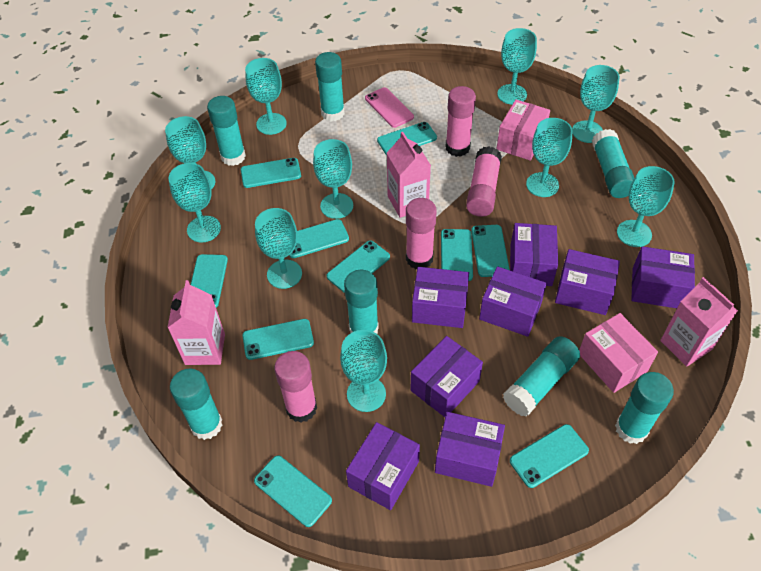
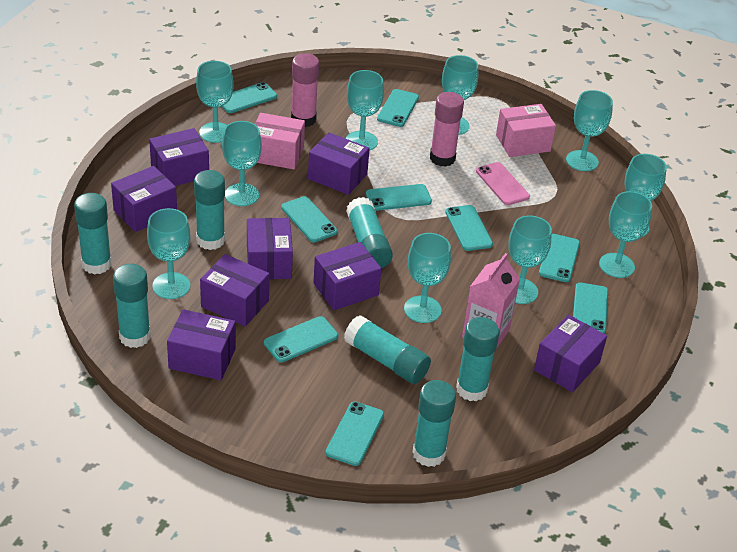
pink carton: 3 -> 1
pink glue stick: 4 -> 2
turquoise phone: 10 -> 9

